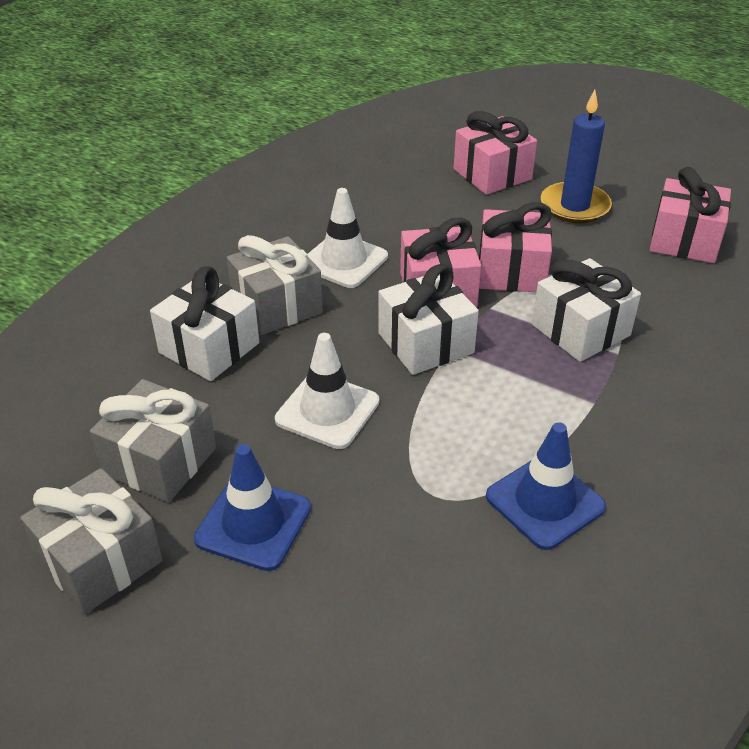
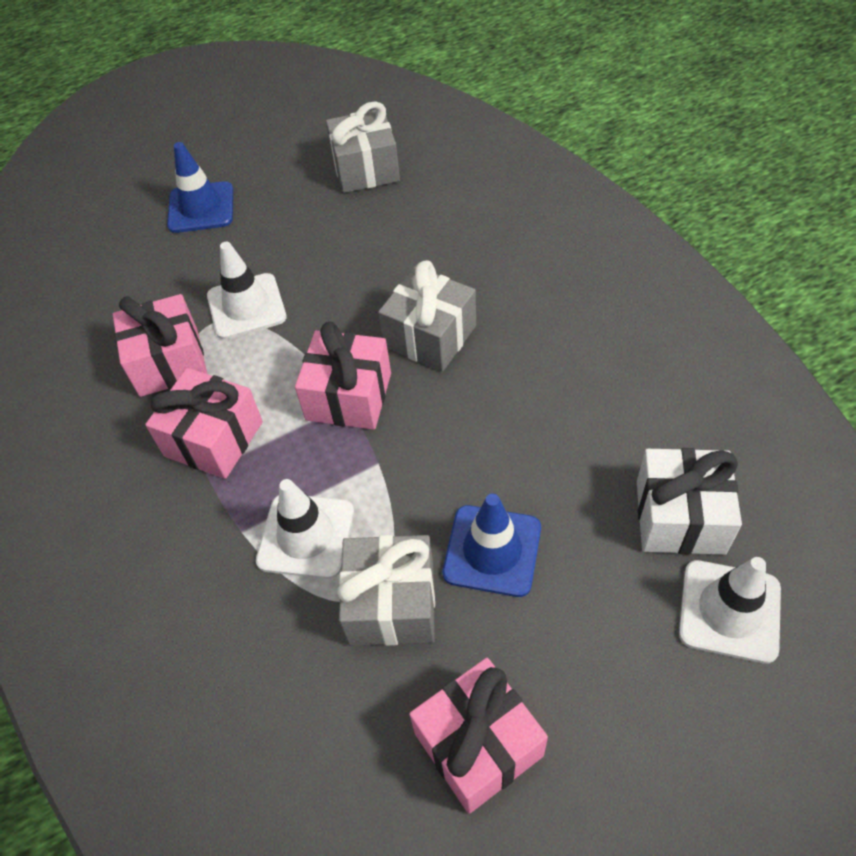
blue candle: 1 -> 0
white gift: 3 -> 1
white traffic cone: 2 -> 3

